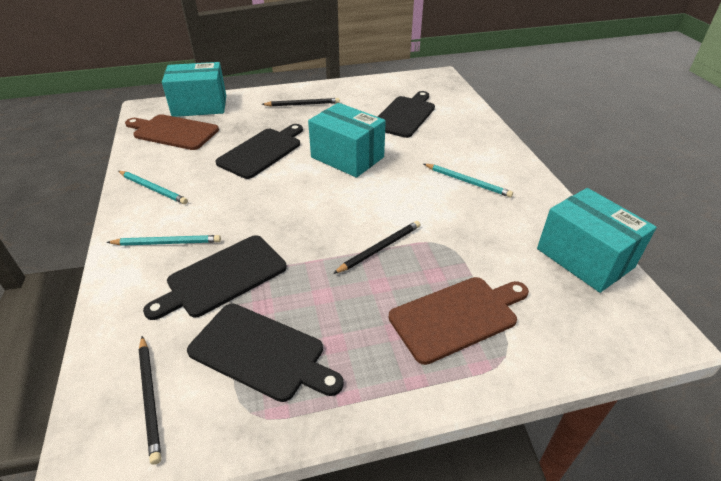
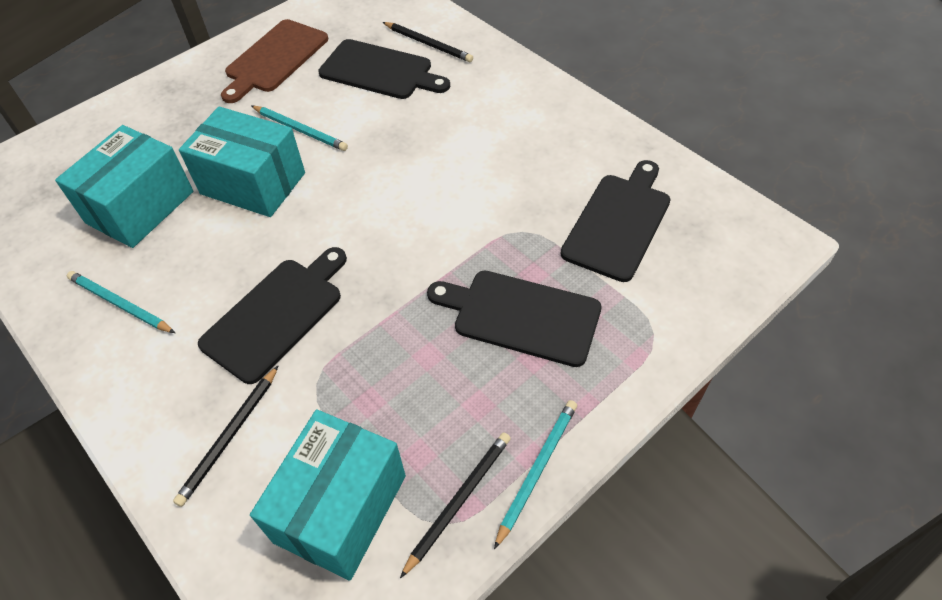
brown cutting board: 2 -> 1

